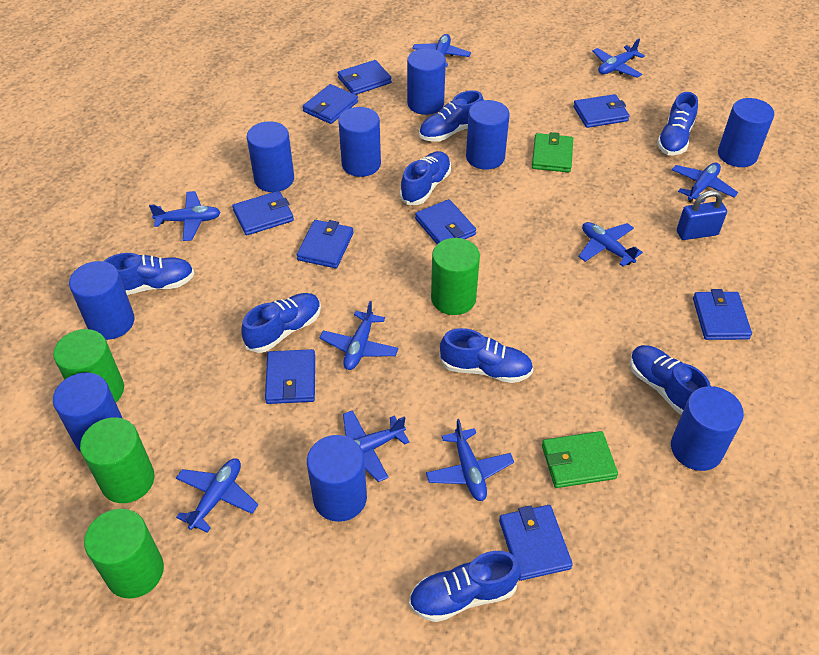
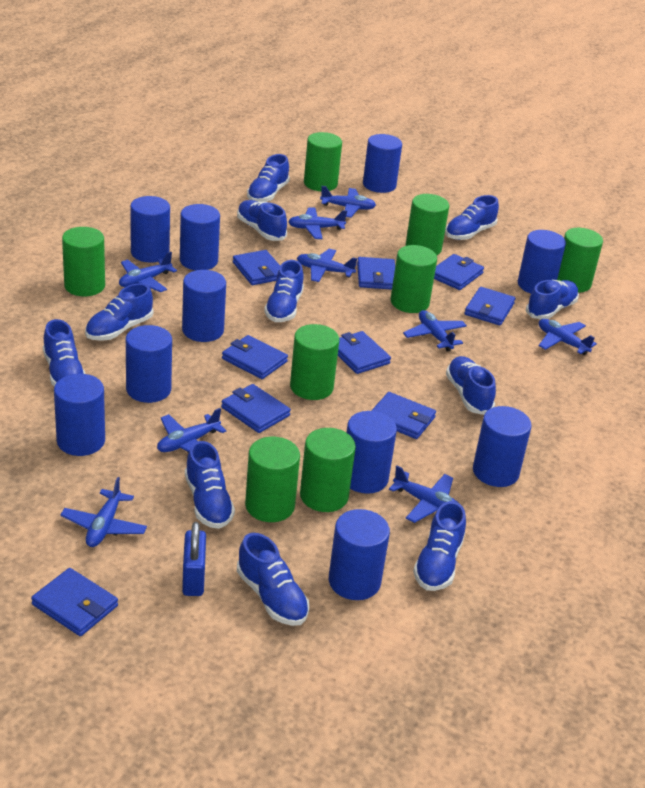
blue cylinder: 9 -> 10
blue shoe: 8 -> 11
green cylinder: 4 -> 8
green wallet: 2 -> 0

